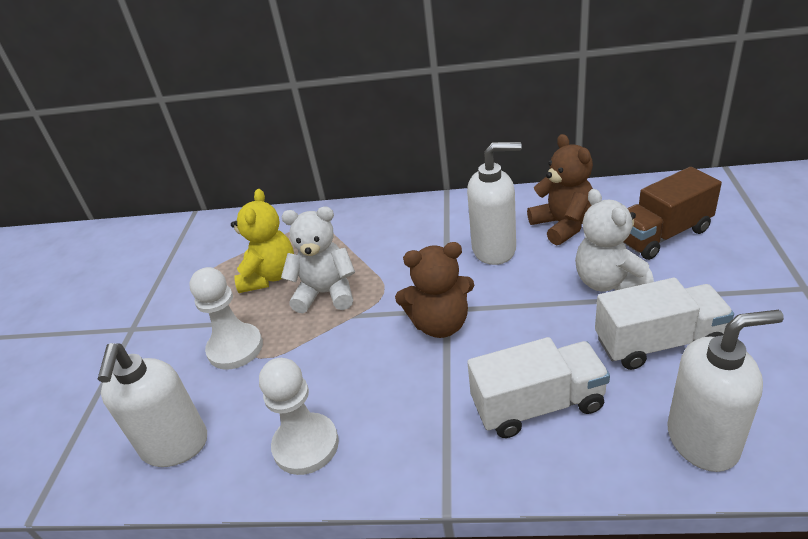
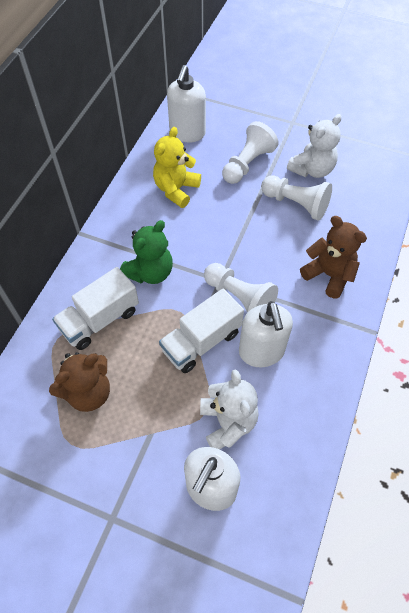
brown truck: 1 -> 0
green teddy bear: 0 -> 1
white pawn: 2 -> 3

